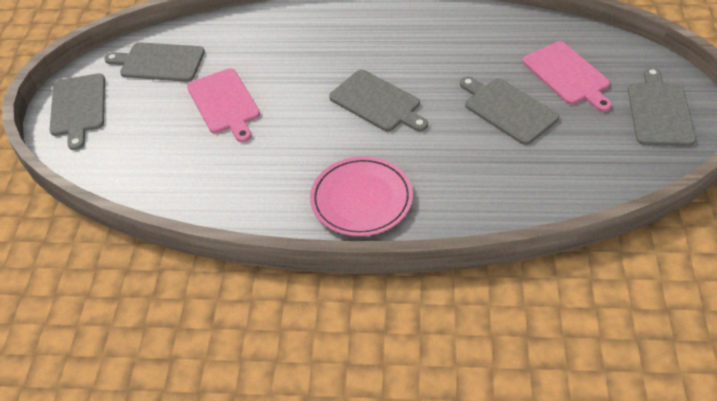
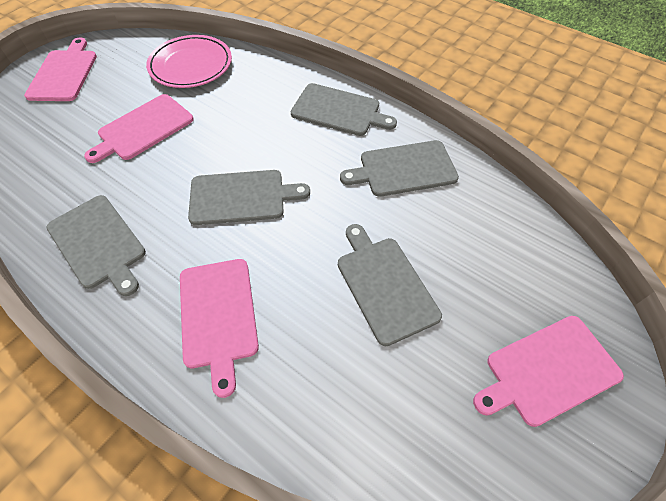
pink cutting board: 2 -> 4

